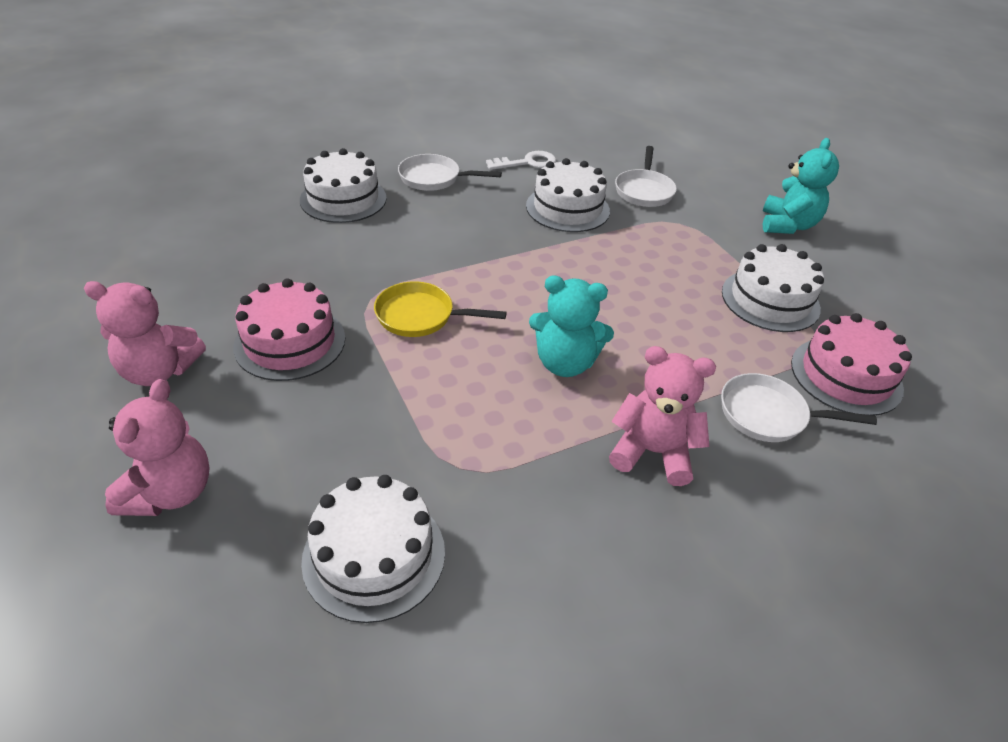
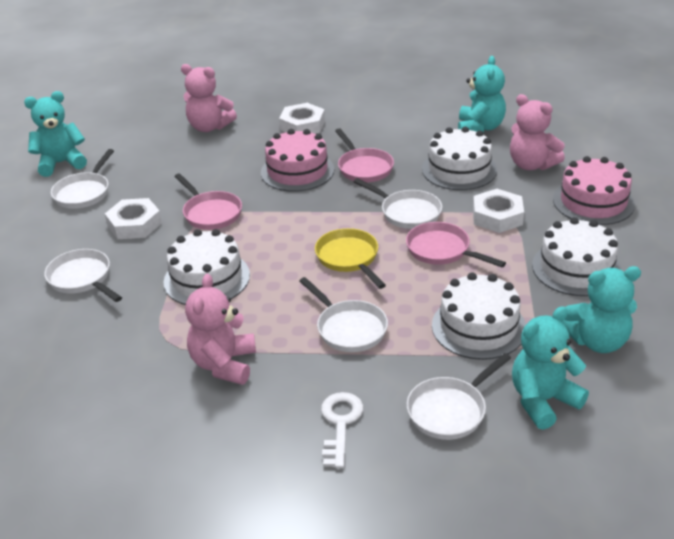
pink pan: 0 -> 3
turquoise teddy bear: 2 -> 4
white nut: 0 -> 3
white pan: 3 -> 5

